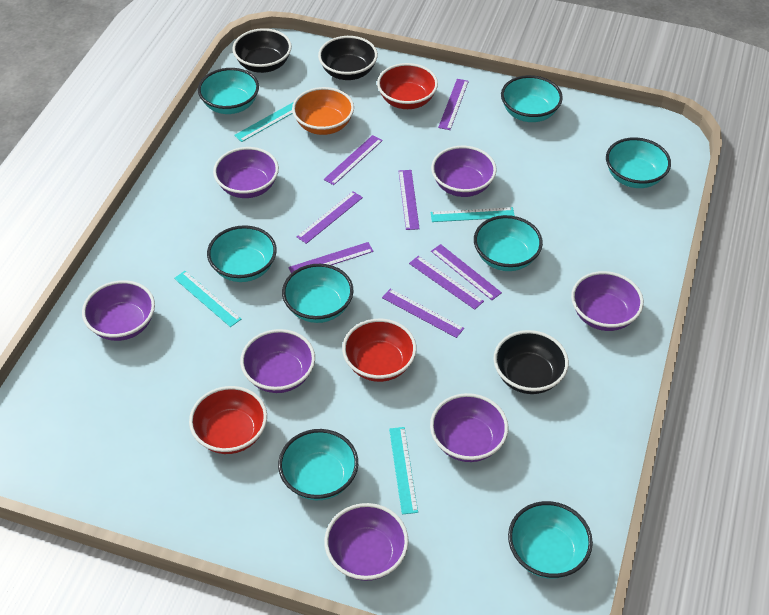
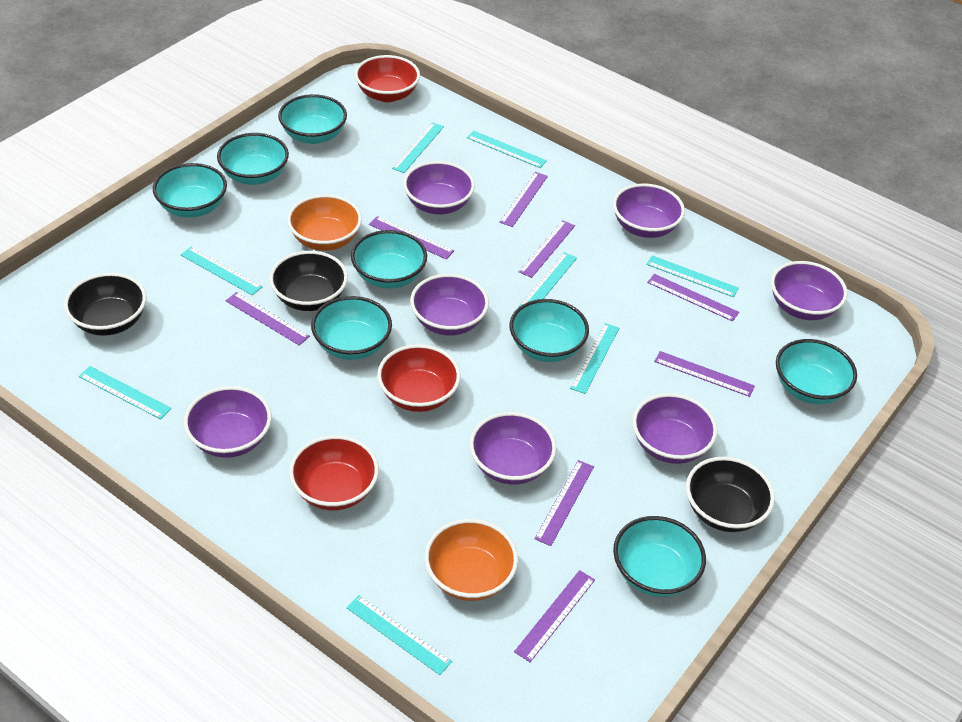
orange bowl: 1 -> 2
turquoise ruler: 4 -> 8

